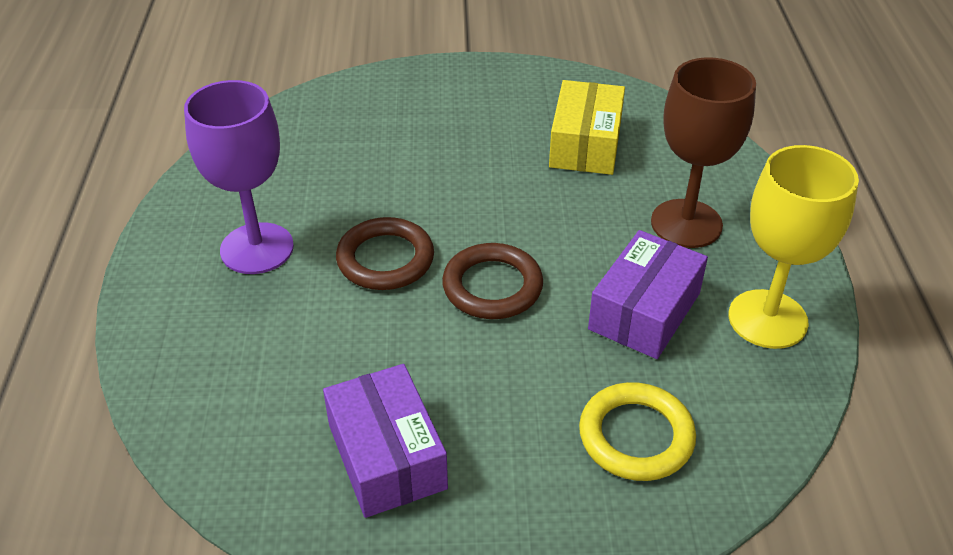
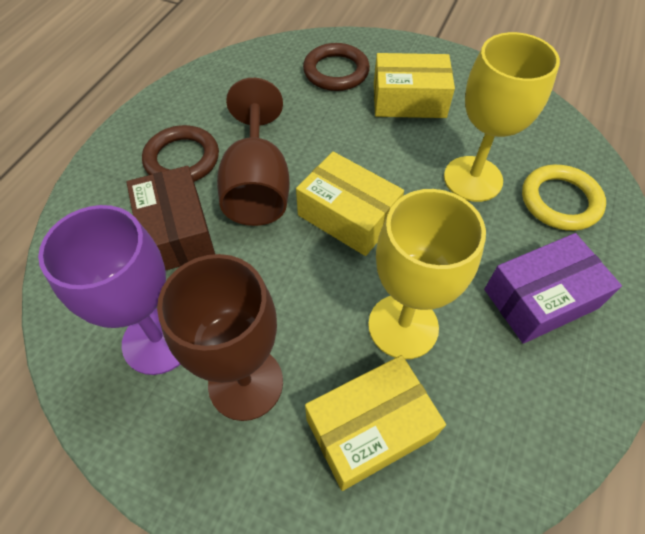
brown box: 0 -> 1
brown goblet: 1 -> 2
purple box: 2 -> 1
yellow box: 1 -> 3
yellow goblet: 1 -> 2

